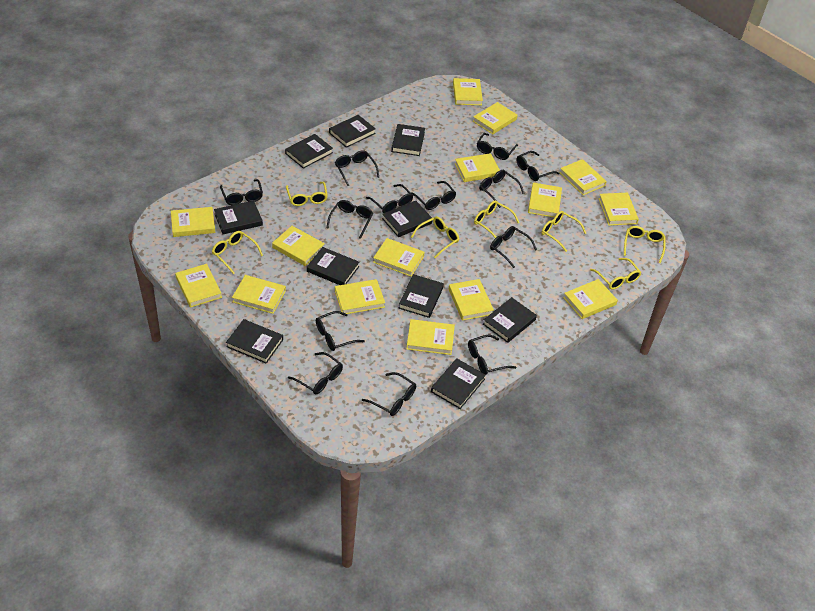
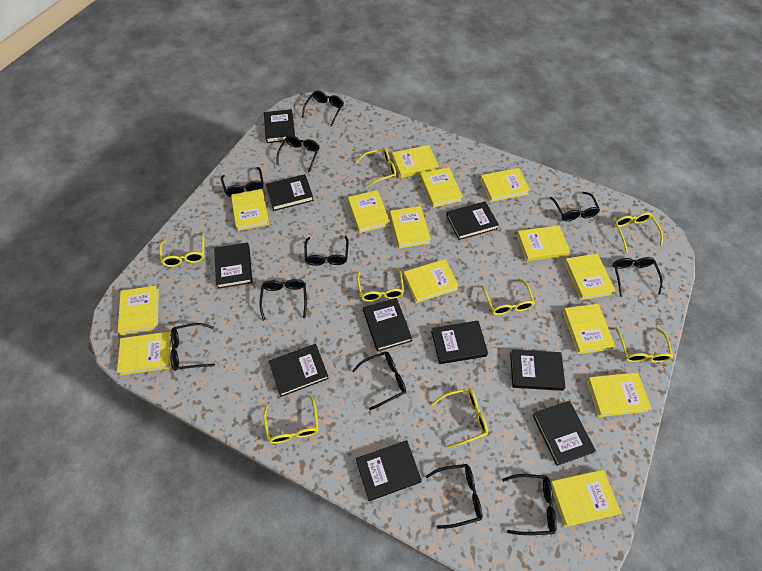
black glasses: 13 -> 11
yellow book: 15 -> 14
yellow glasses: 7 -> 8

